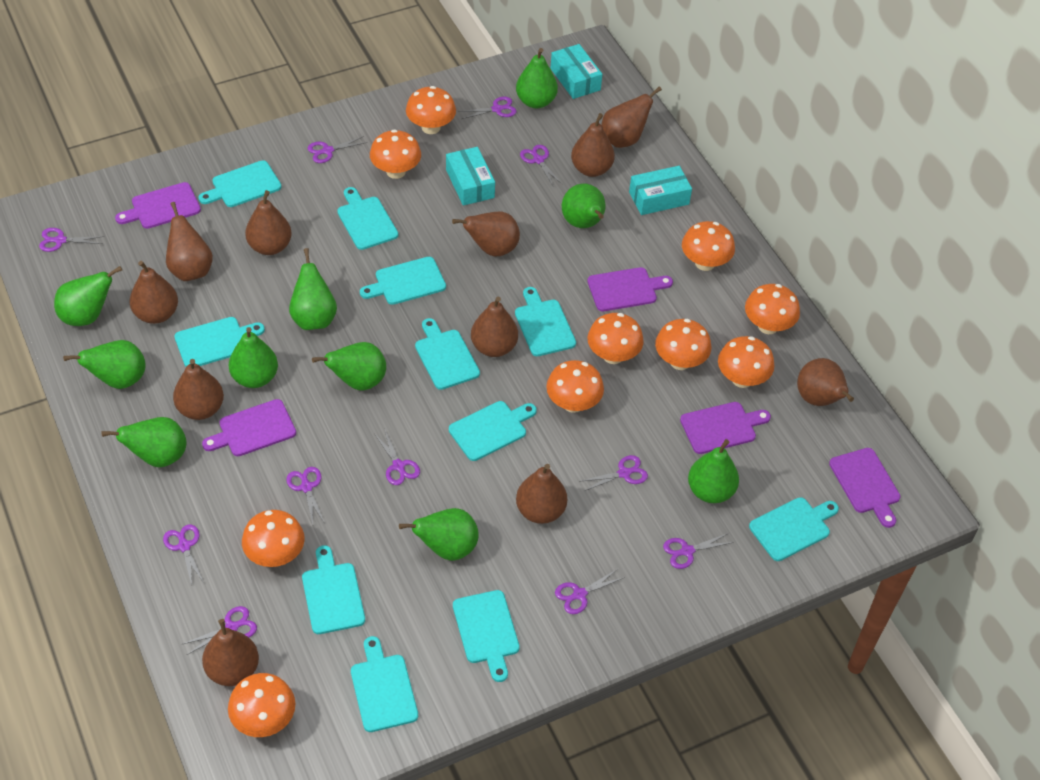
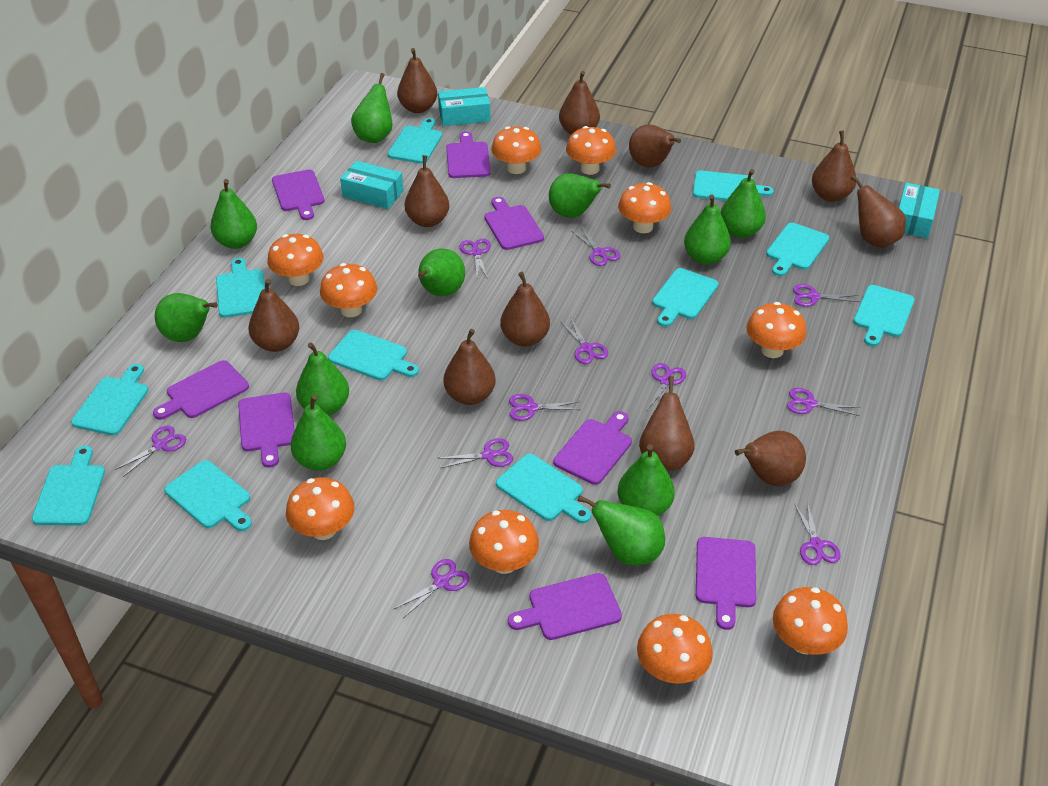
green pear: 10 -> 11
purple cutting board: 5 -> 8

